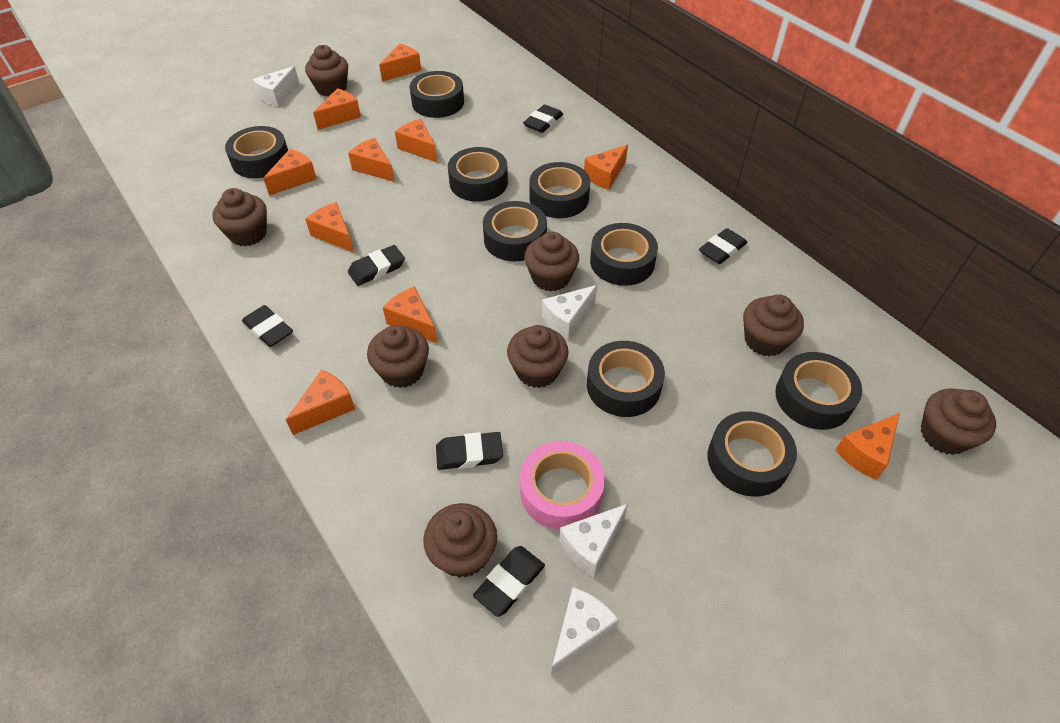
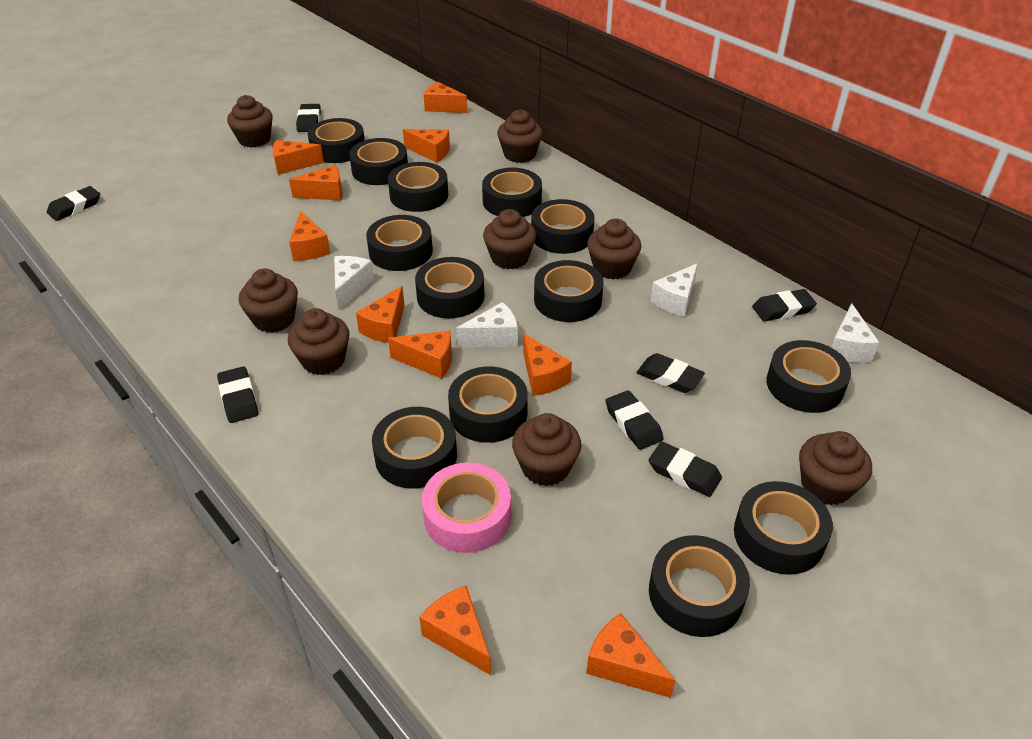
black eraser: 6 -> 7
black tape: 9 -> 13

